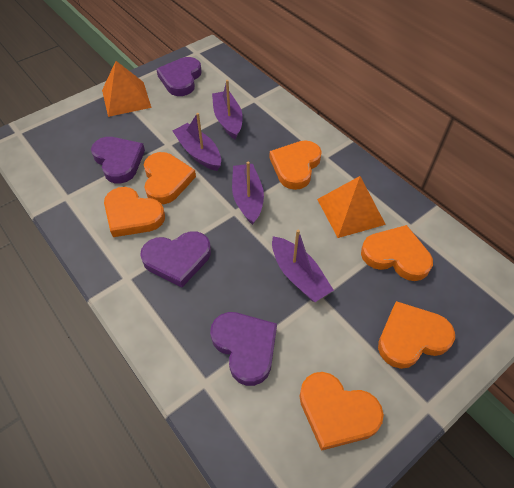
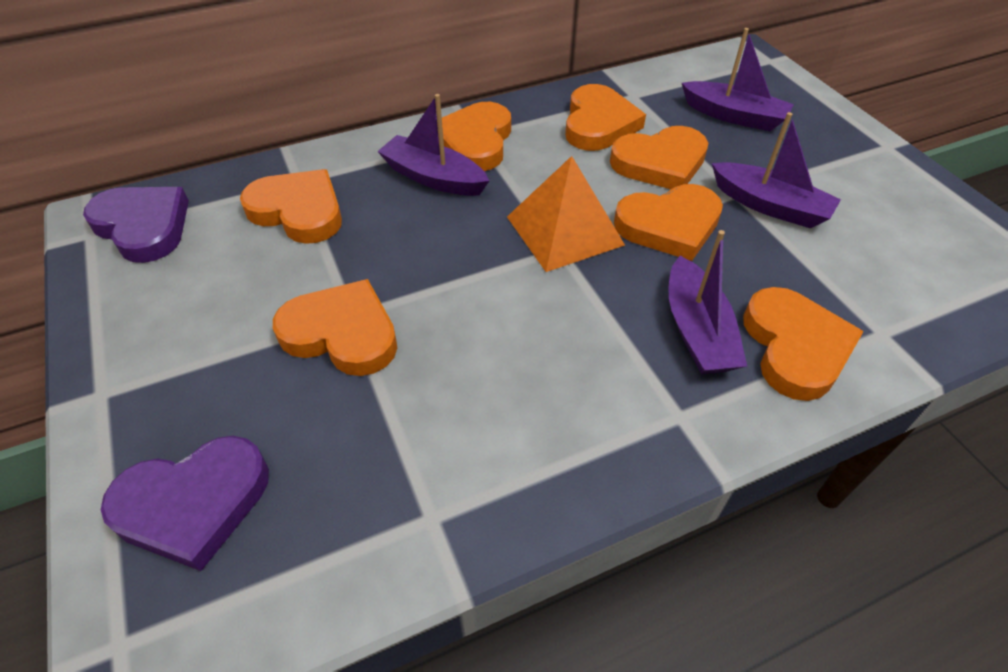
orange heart: 6 -> 7
orange pyramid: 2 -> 1
purple heart: 4 -> 2

